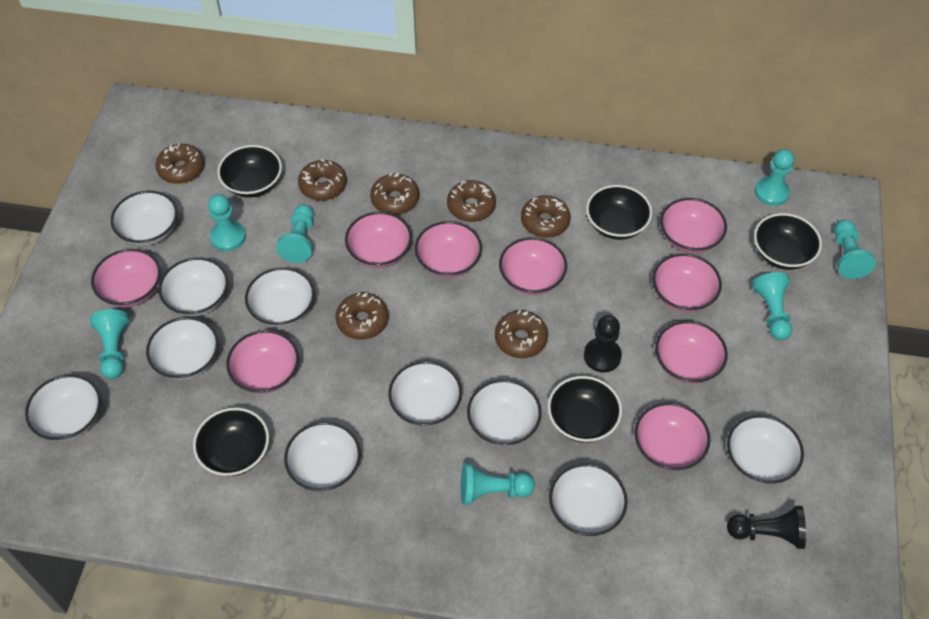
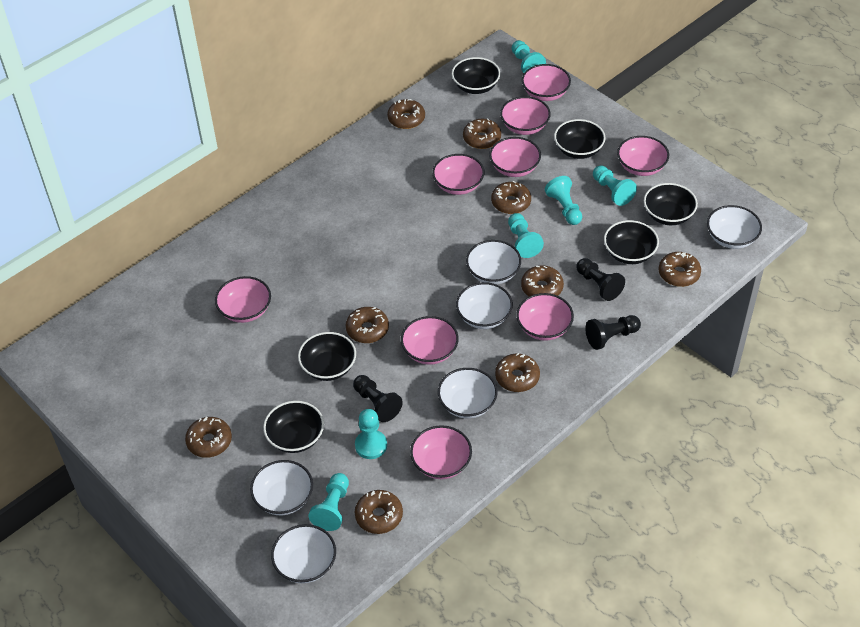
black bowl: 5 -> 6
black pawn: 2 -> 3
brown donut: 7 -> 9
turquoise pawn: 7 -> 6
white bowl: 10 -> 6

